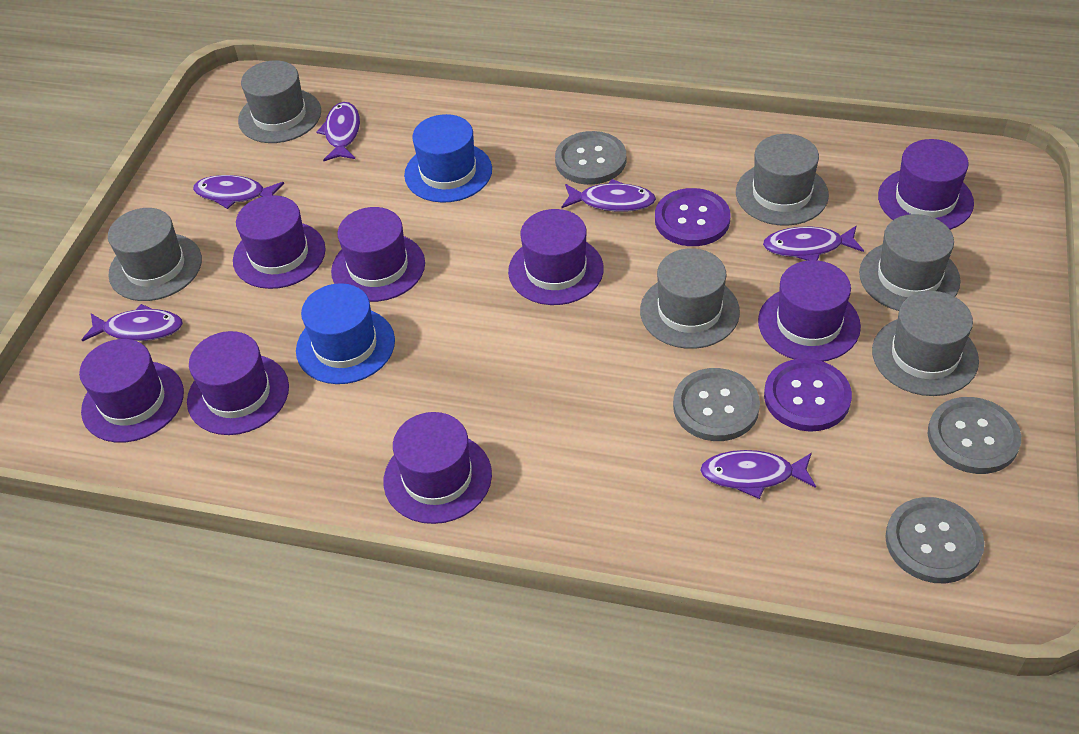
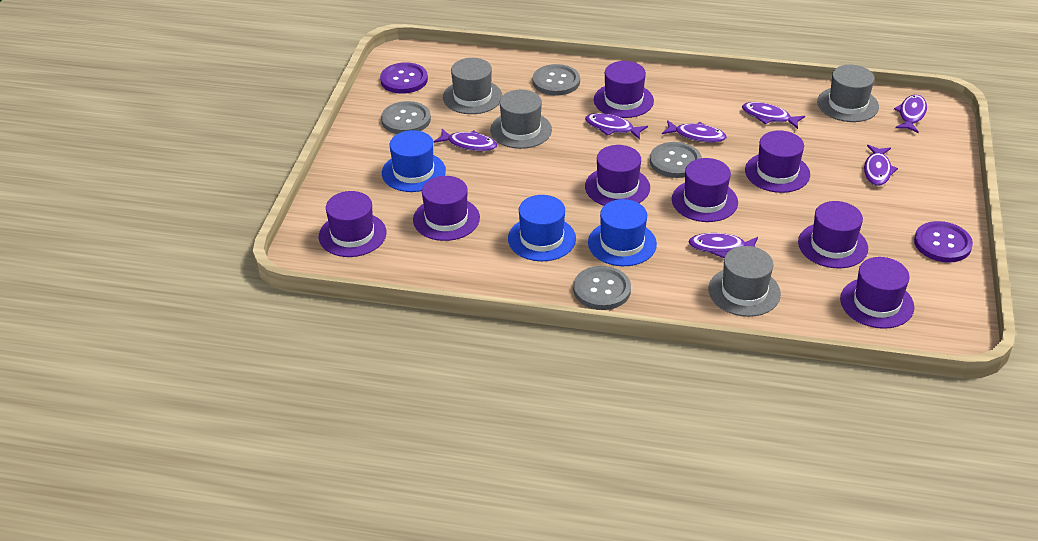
blue hat: 2 -> 3
grey hat: 6 -> 4
purple fish: 6 -> 7

